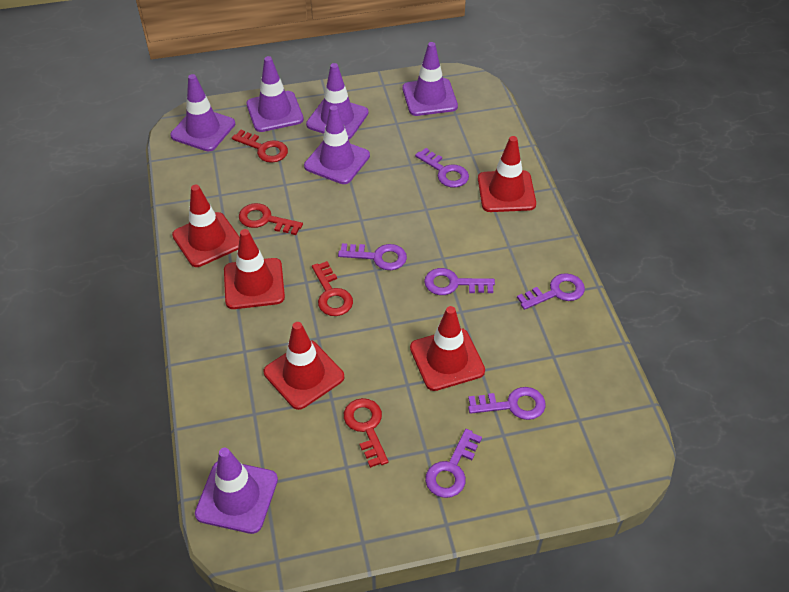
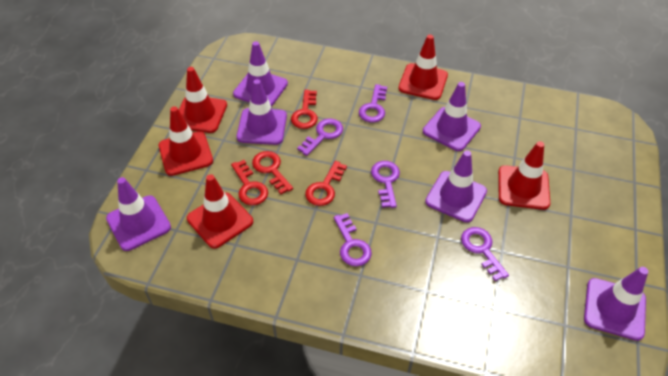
purple key: 6 -> 5

